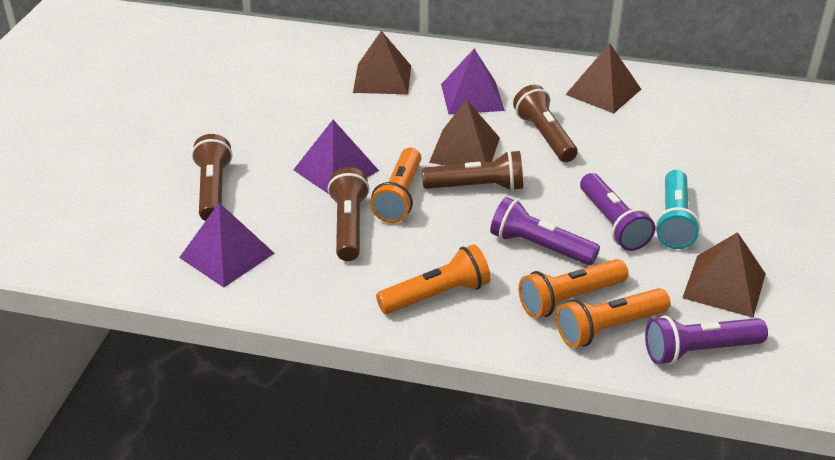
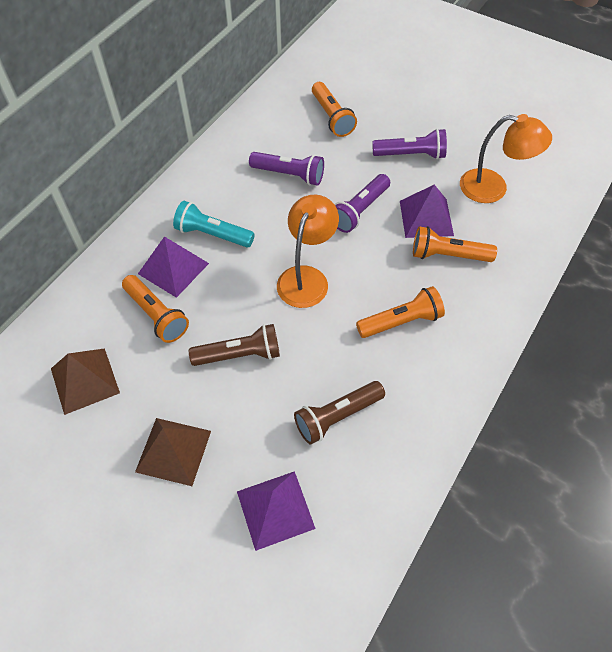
brown flashlight: 4 -> 2
brown pyramid: 4 -> 2
orange lamp: 0 -> 2

